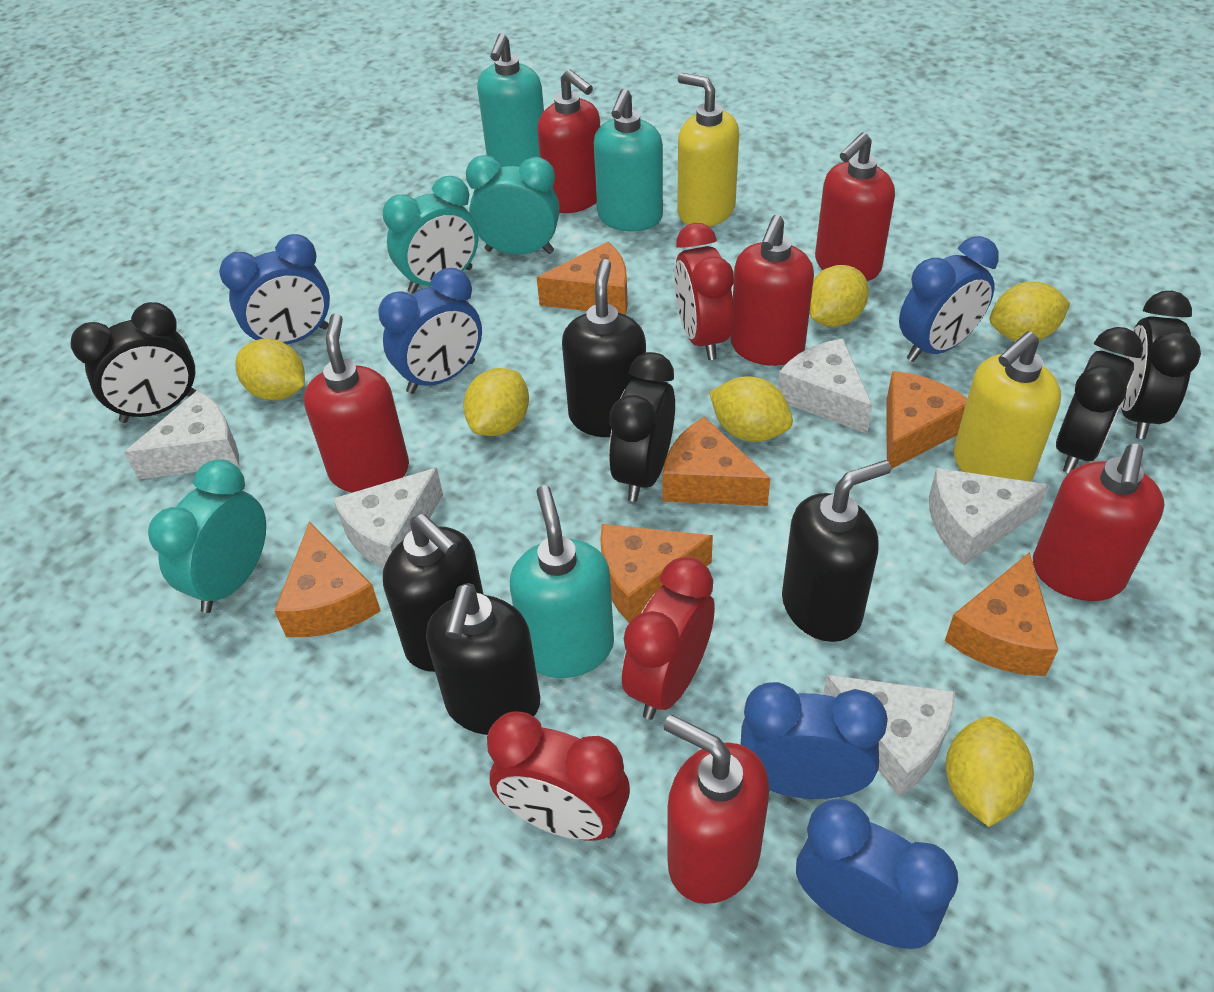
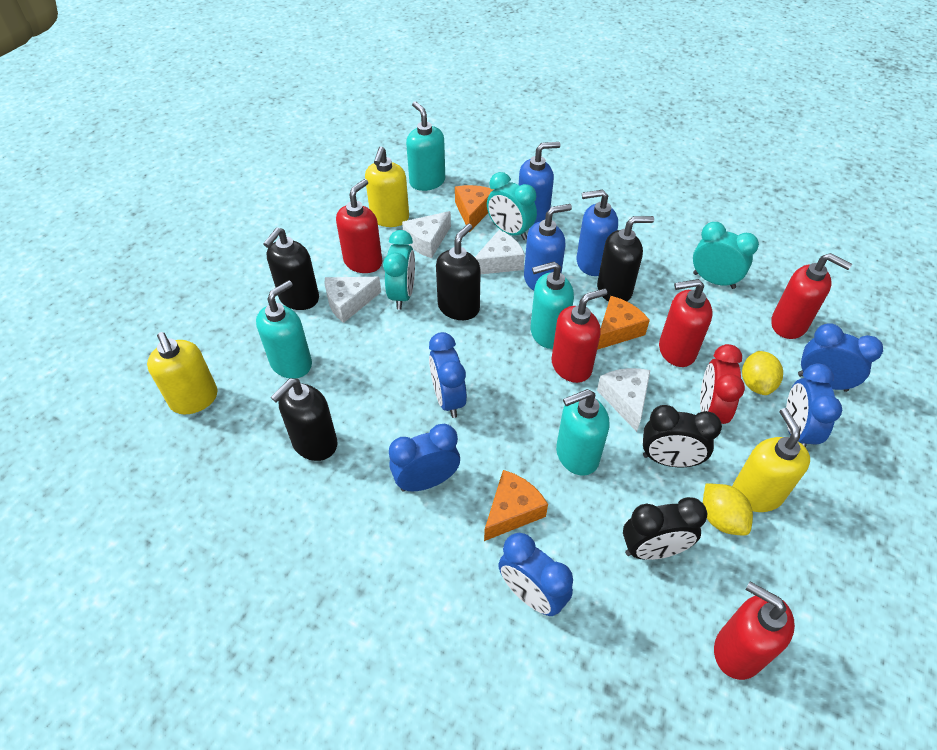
black clock: 4 -> 2
blue soap dispenser: 0 -> 3
orange cheese: 6 -> 3
red clock: 3 -> 1
red soap dispenser: 6 -> 5
turquoise soap dispenser: 3 -> 4
white cheese: 5 -> 4
yellow lemon: 6 -> 2
yellow soap dispenser: 2 -> 3

